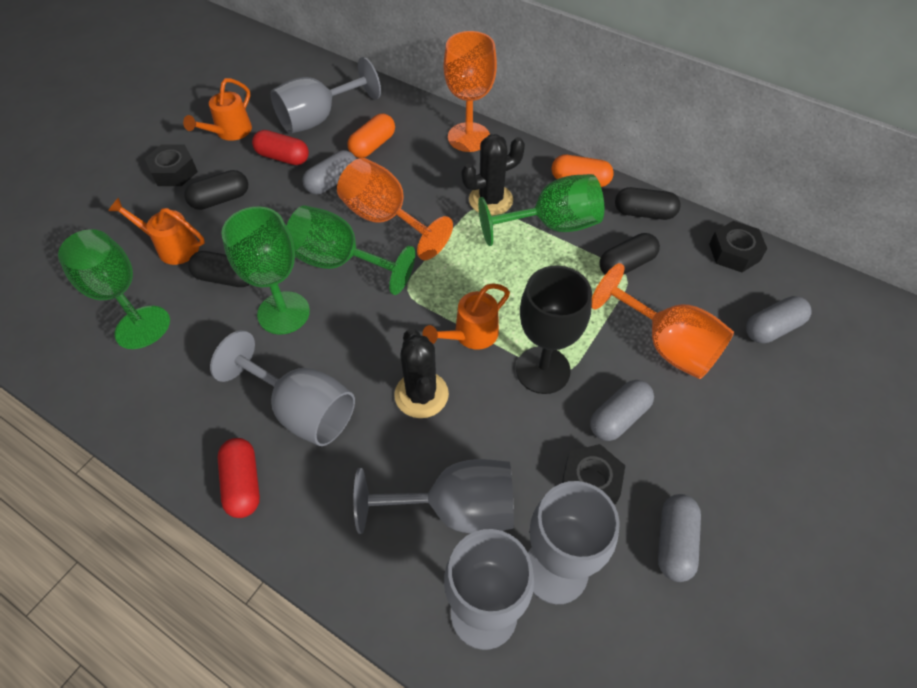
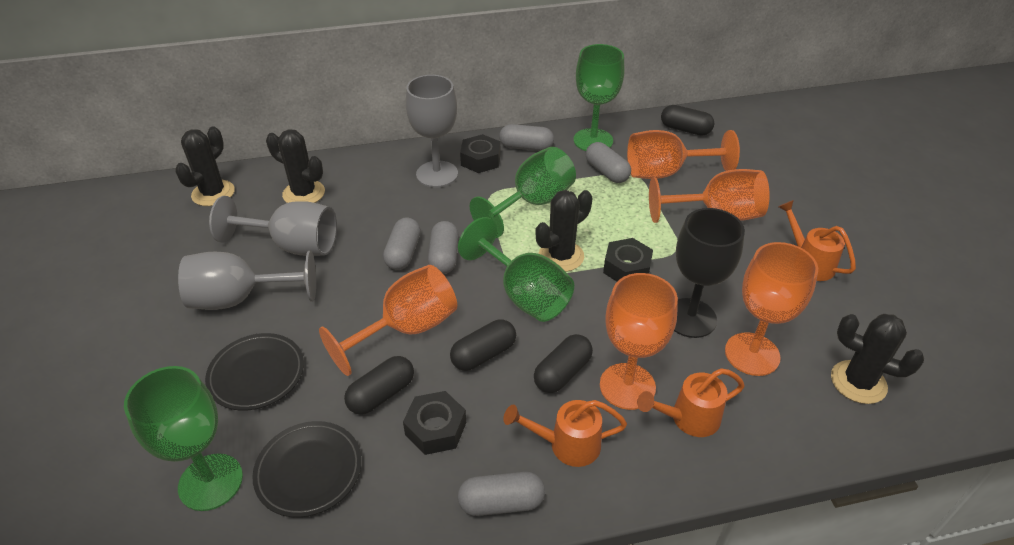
black cactus: 2 -> 4
black plate: 0 -> 2
grey capsule: 4 -> 5
grey goblet: 5 -> 3
orange capsule: 2 -> 0
orange goblet: 3 -> 5
red capsule: 2 -> 0

